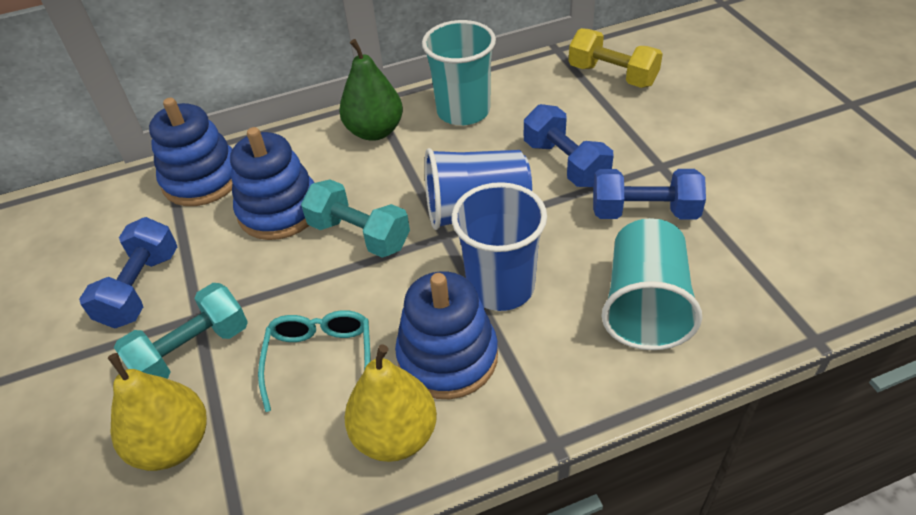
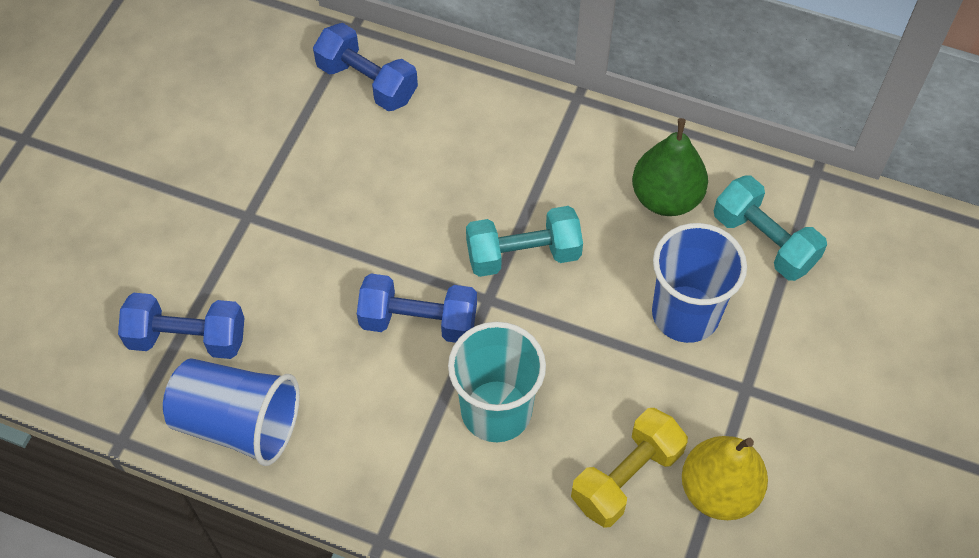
blue stacking toy: 3 -> 0
turquoise cup: 2 -> 1
turquoise glasses: 1 -> 0
yellow pear: 2 -> 1

